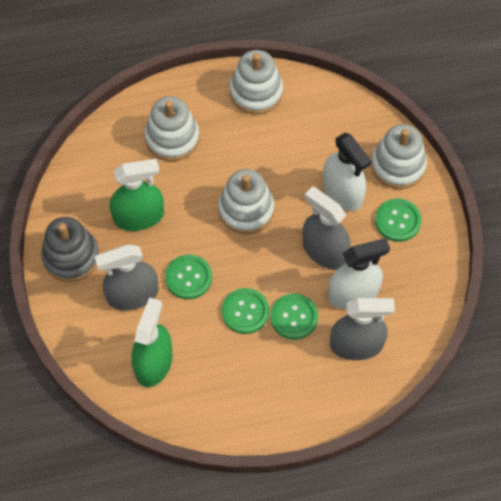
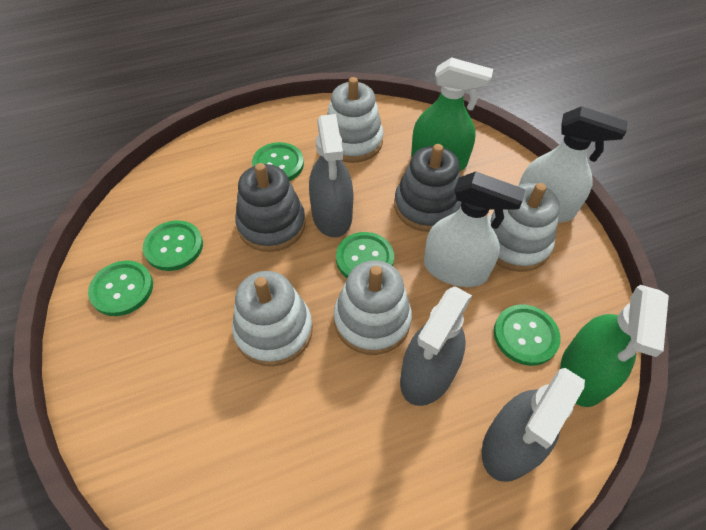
green button: 4 -> 5
grey stacking toy: 1 -> 2

